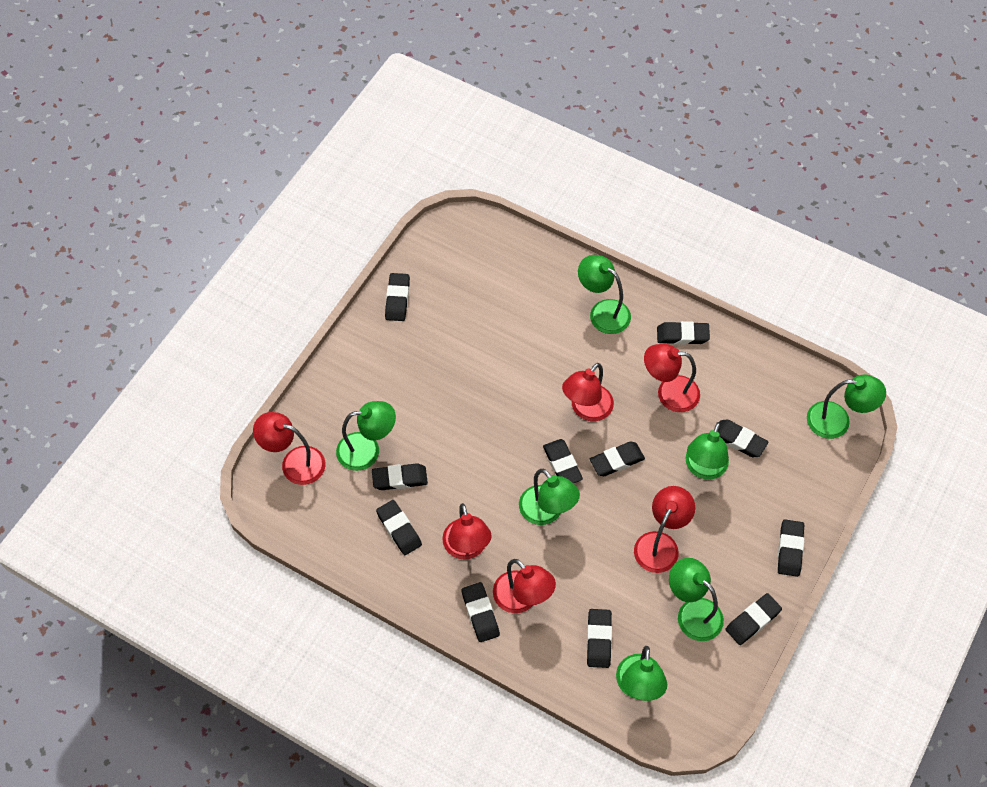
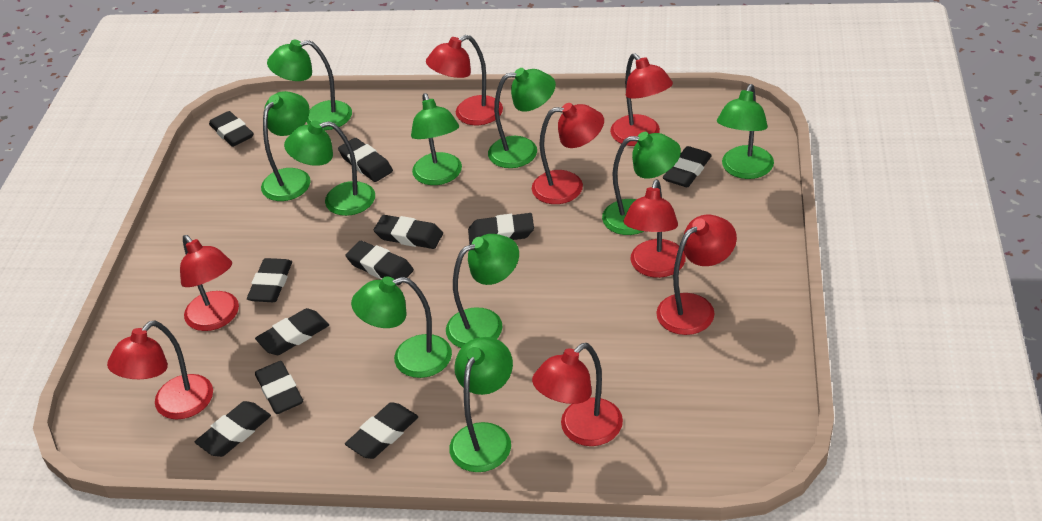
green lamp: 7 -> 10
red lamp: 6 -> 8

